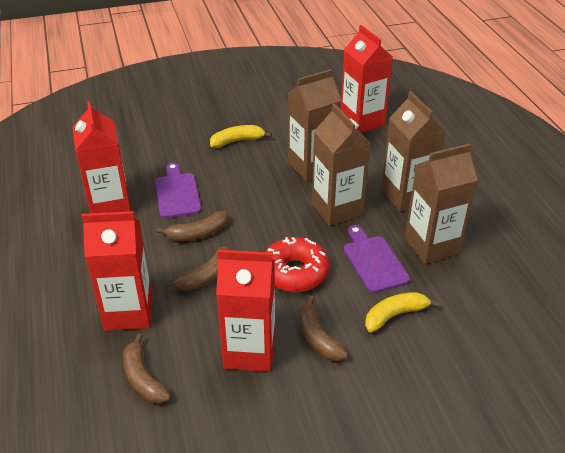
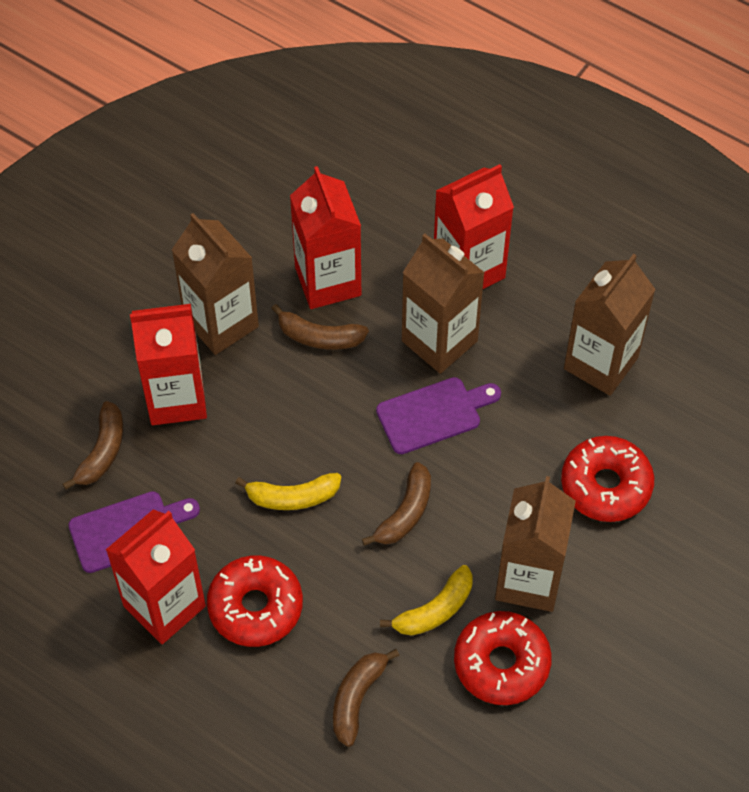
red donut: 1 -> 3

